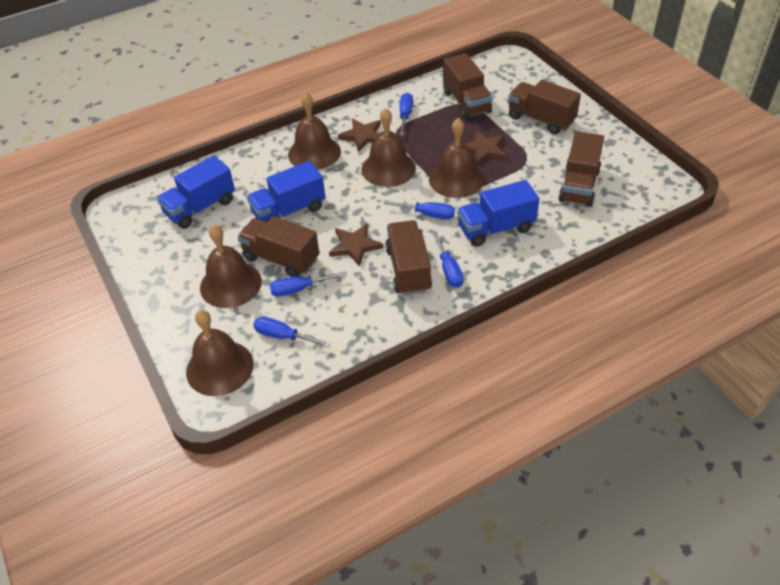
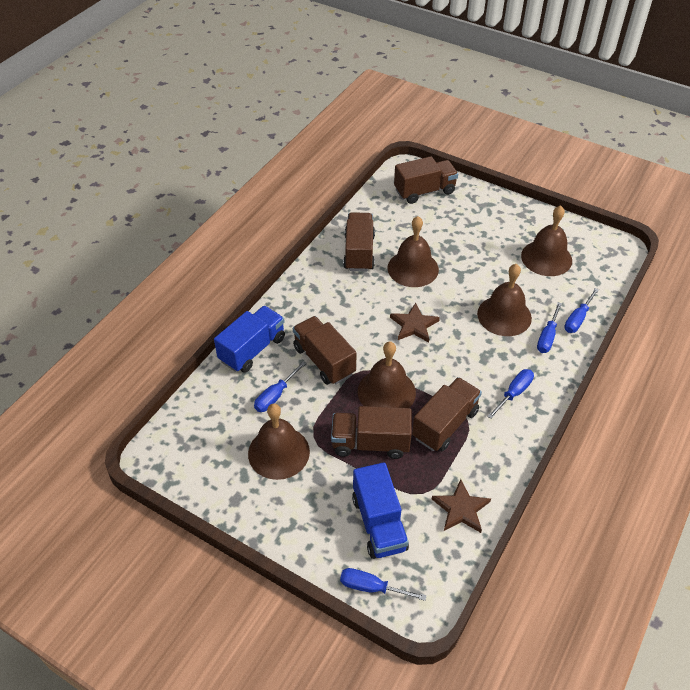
blue truck: 3 -> 2
brown star: 3 -> 2

